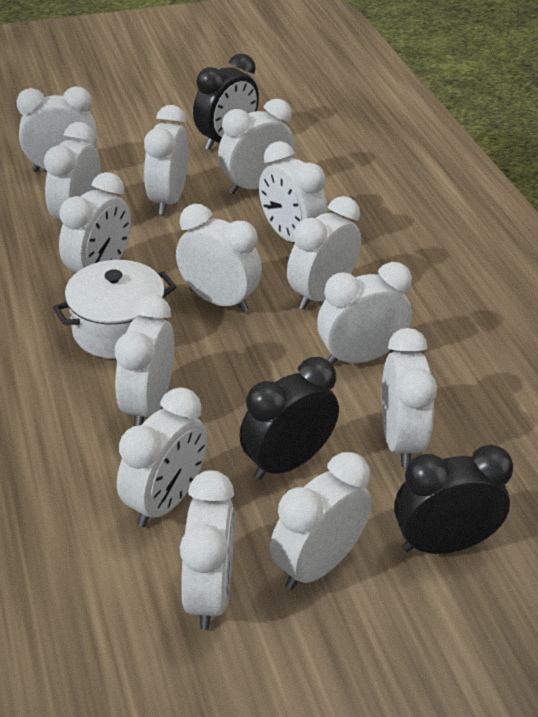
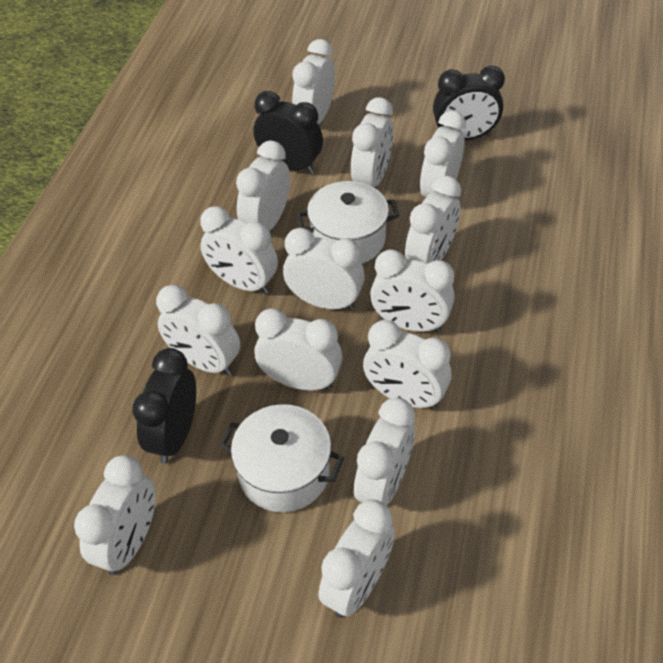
white pot: 1 -> 2

